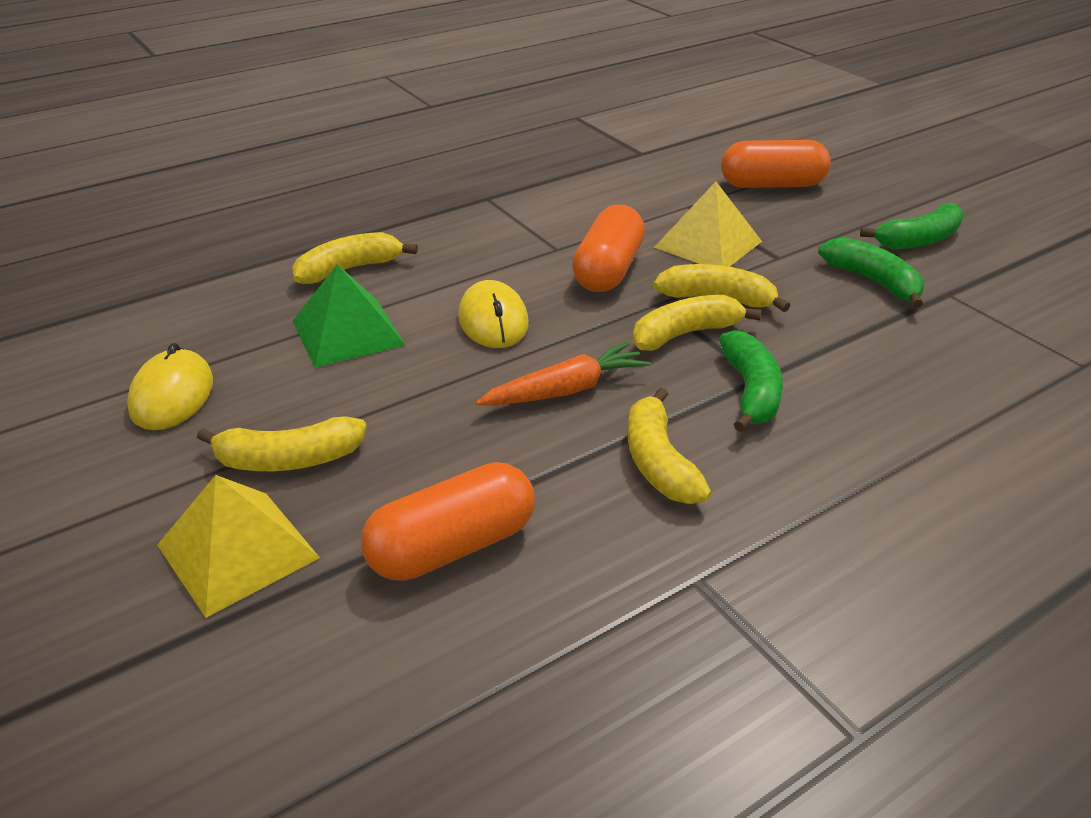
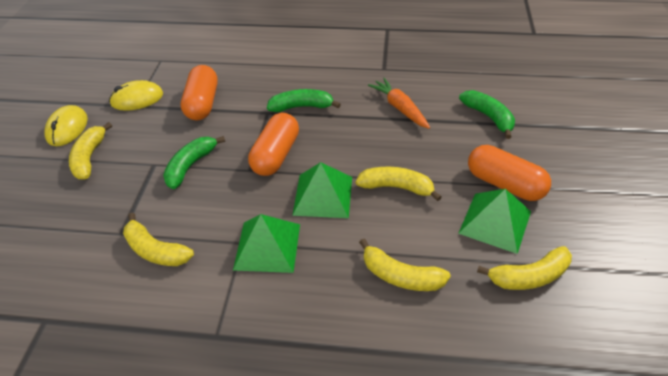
green pyramid: 1 -> 3
yellow pyramid: 2 -> 0

